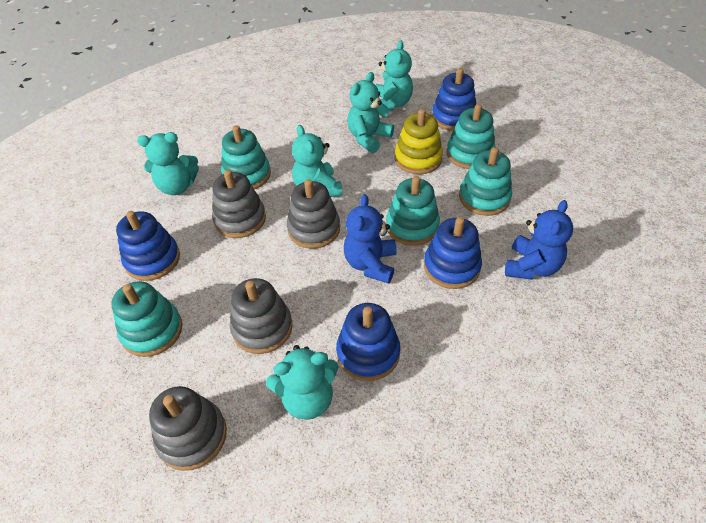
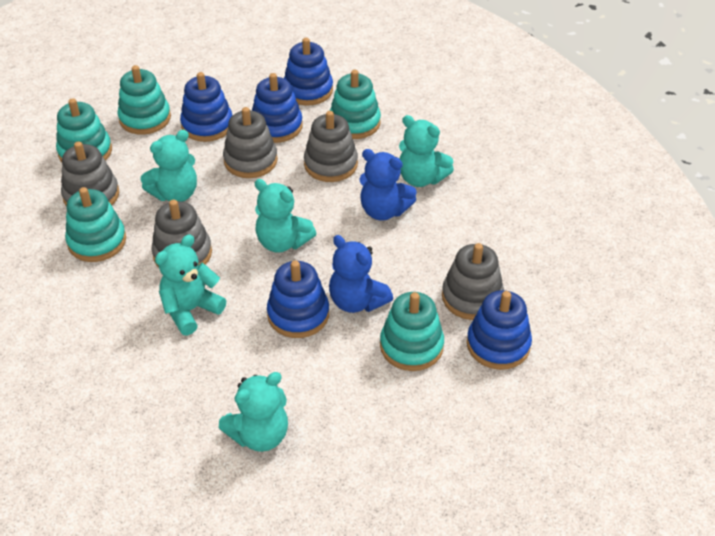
blue stacking toy: 4 -> 5
grey stacking toy: 4 -> 5
yellow stacking toy: 1 -> 0

